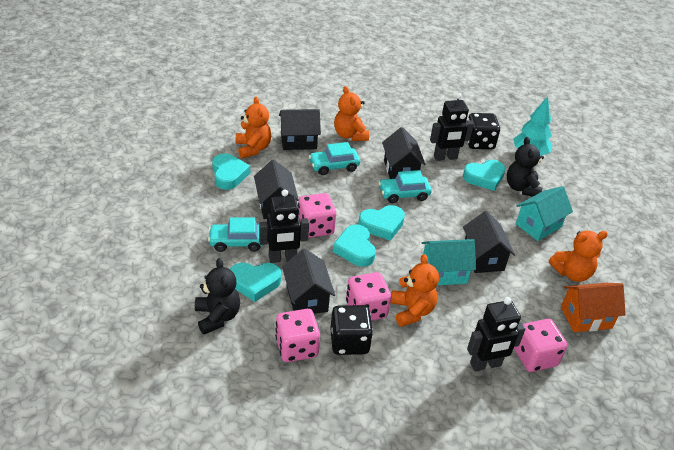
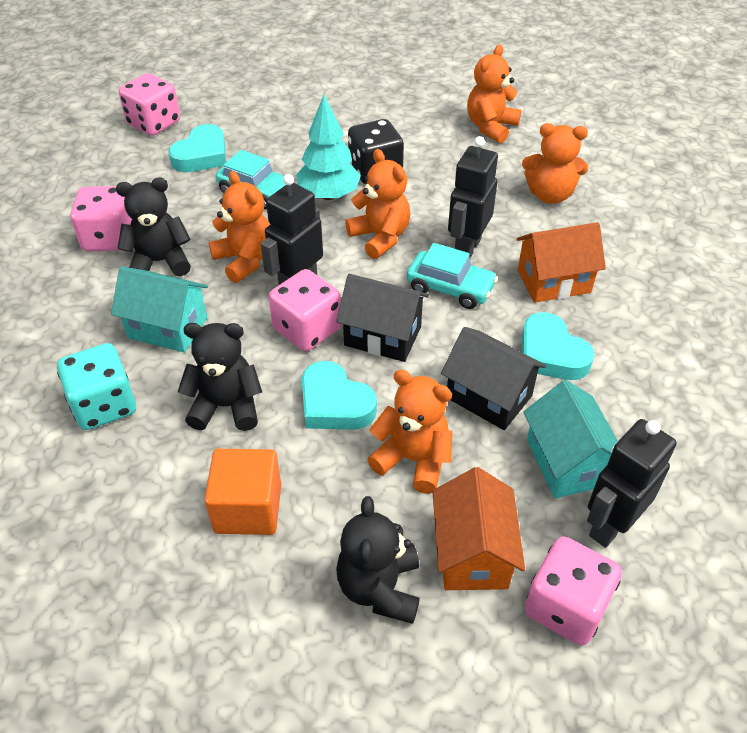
black dice: 2 -> 1
black house: 5 -> 2
black teddy bear: 2 -> 3
orange cube: 0 -> 1
orange house: 1 -> 2
orange teddy bear: 4 -> 5
turquoise car: 3 -> 2
turquoise dice: 0 -> 1
turquoise heart: 5 -> 3

